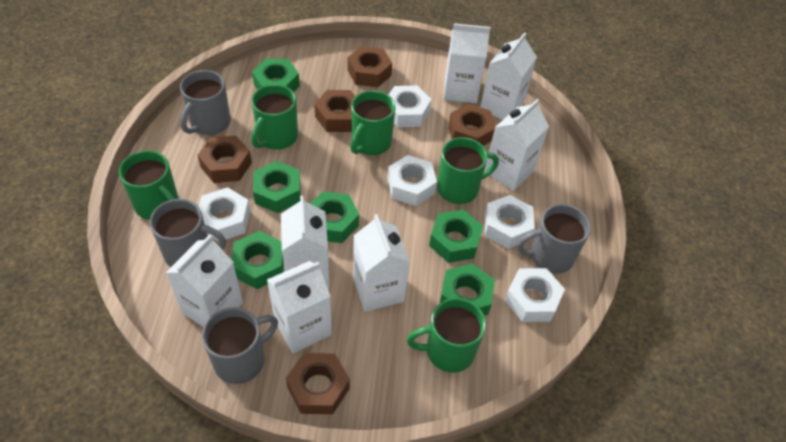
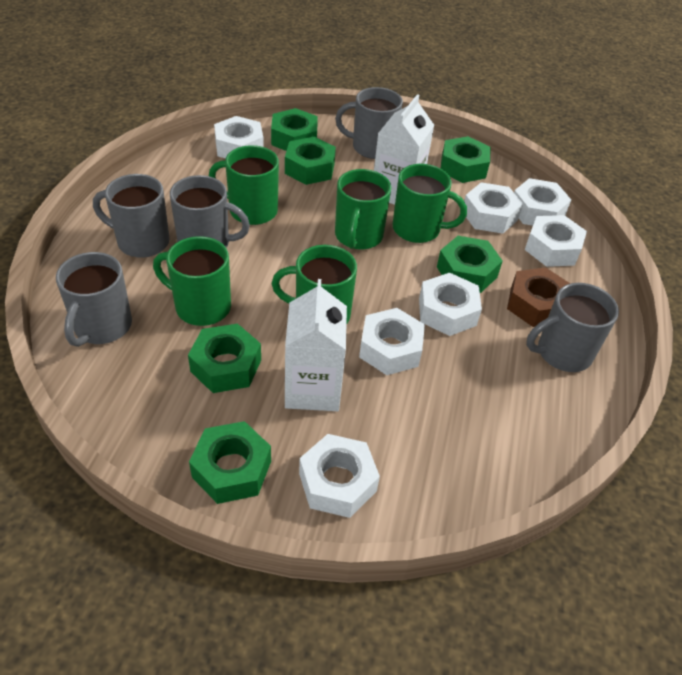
brown nut: 5 -> 1
grey mug: 4 -> 5
white carton: 7 -> 2
white nut: 5 -> 7

